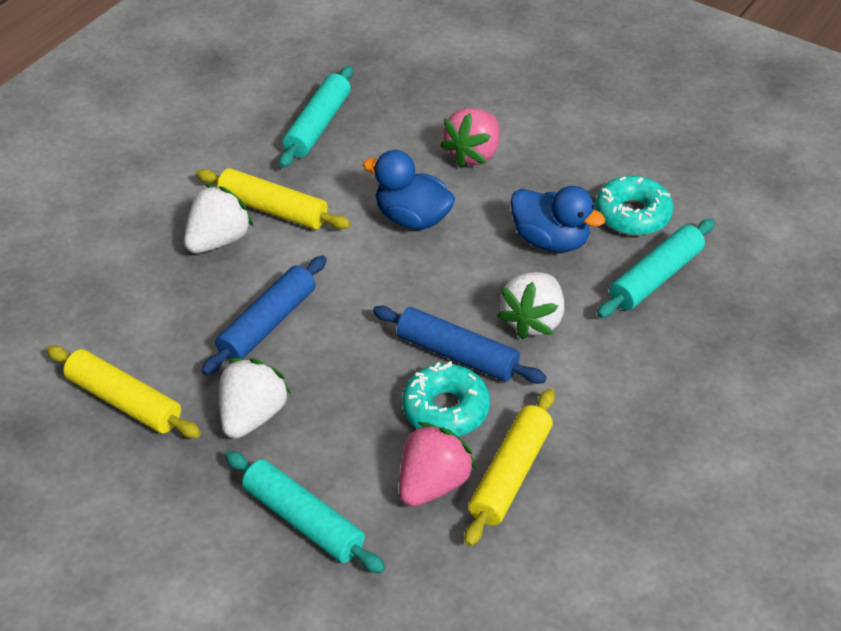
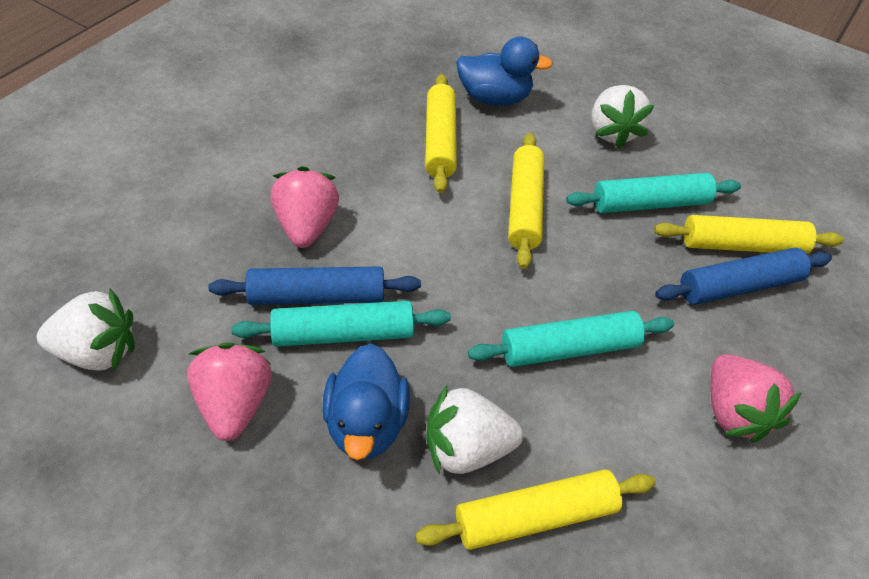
pink strawberry: 2 -> 3
turquoise donut: 2 -> 0
yellow rolling pin: 3 -> 4

